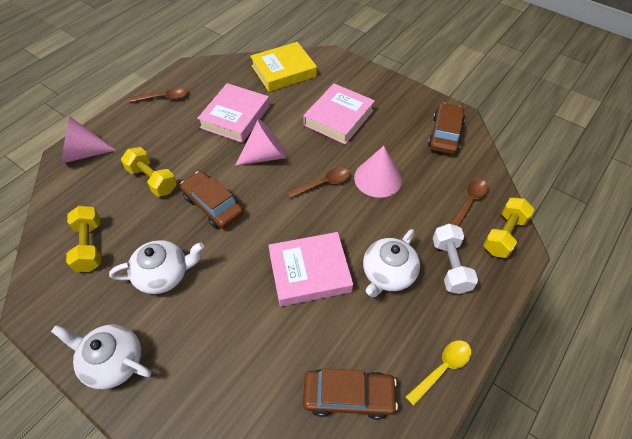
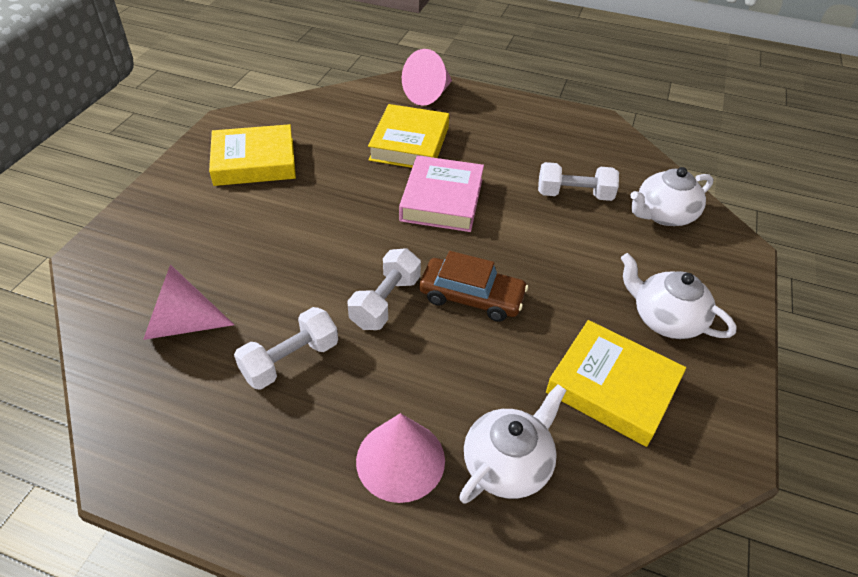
brown car: 3 -> 1
brown spoon: 3 -> 0
pink book: 3 -> 1
white dumbbell: 1 -> 3
yellow book: 1 -> 3
yellow dumbbell: 3 -> 0
yellow spoon: 1 -> 0

